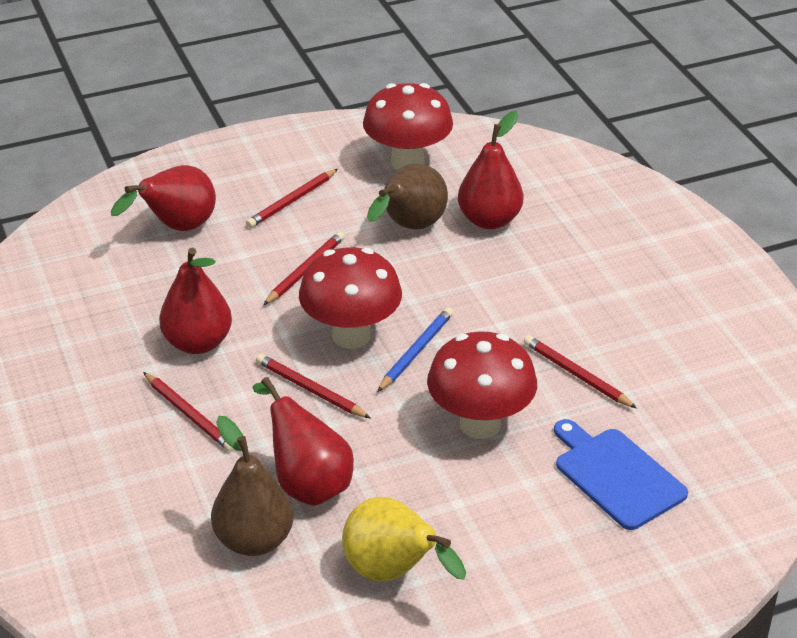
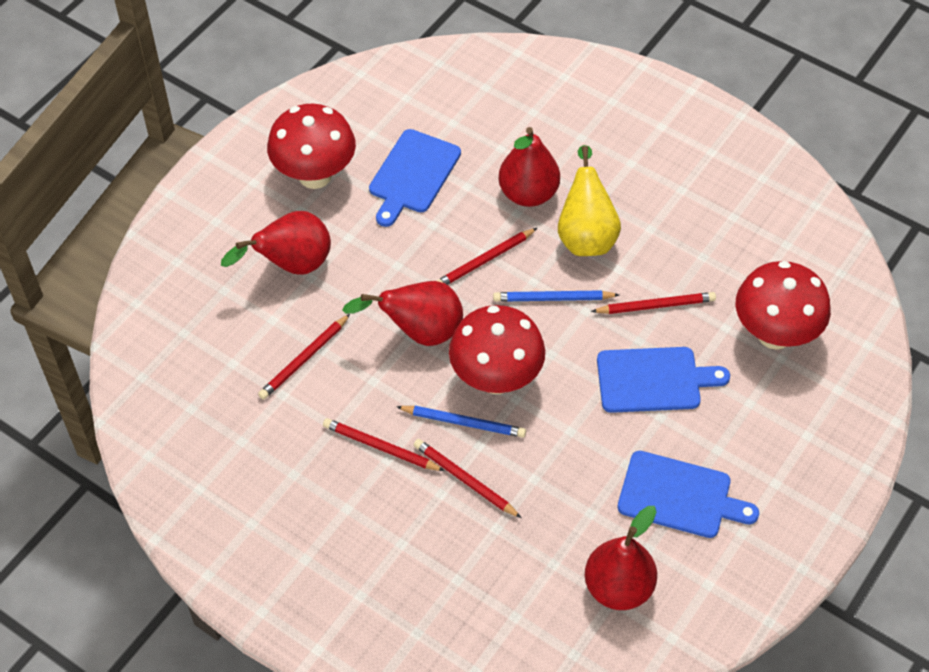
blue cutting board: 1 -> 3
blue pencil: 1 -> 2
brown pear: 2 -> 0

